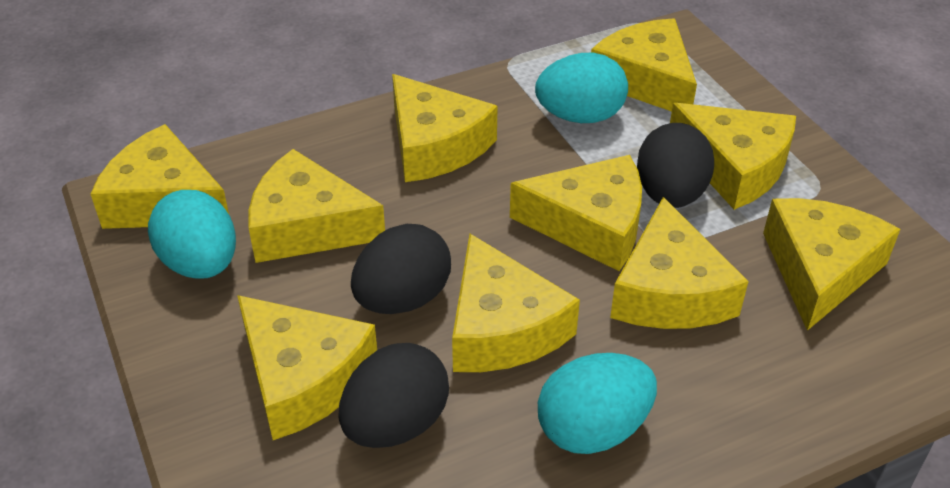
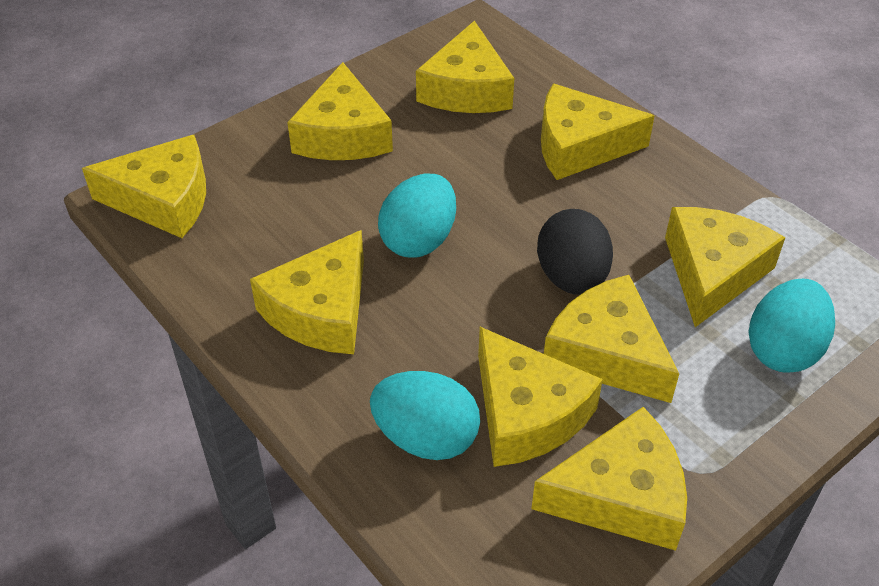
black egg: 3 -> 1
yellow cheese: 10 -> 9

